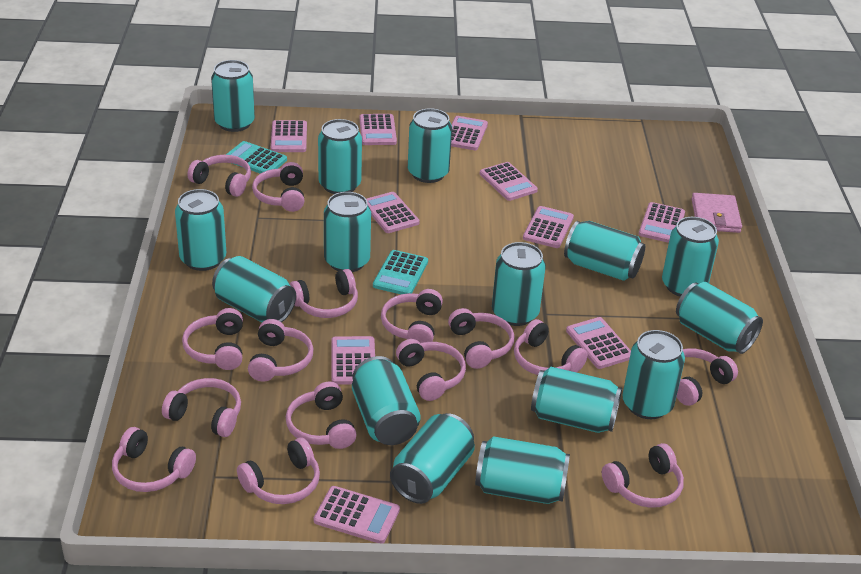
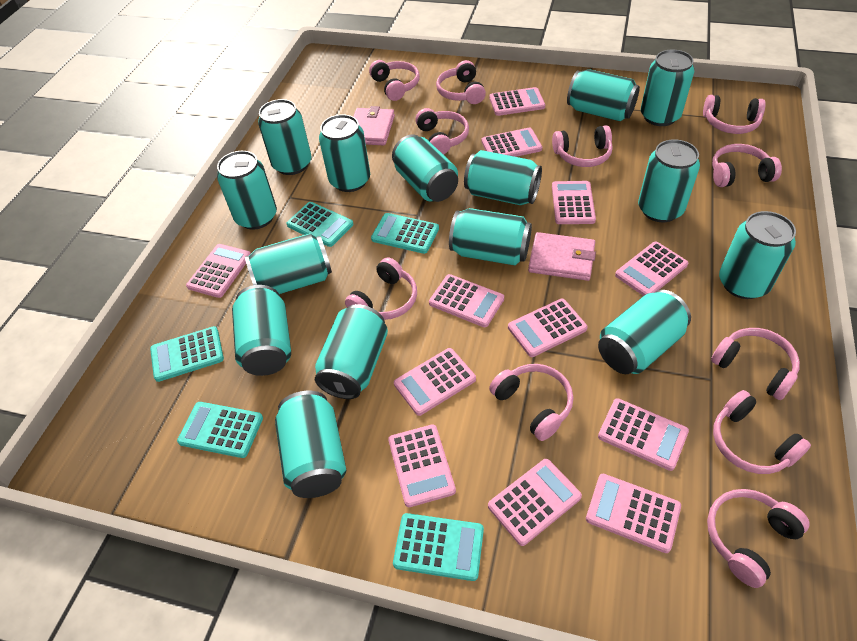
pink calculator: 10 -> 12
pink headphones: 15 -> 11
pink wallet: 1 -> 2
turquoise calculator: 2 -> 5

